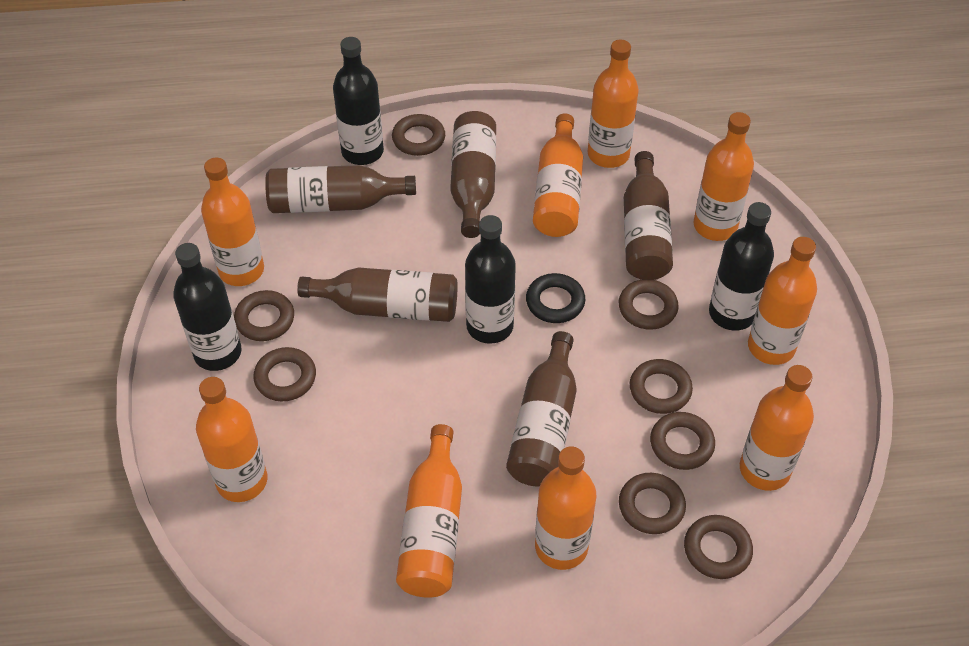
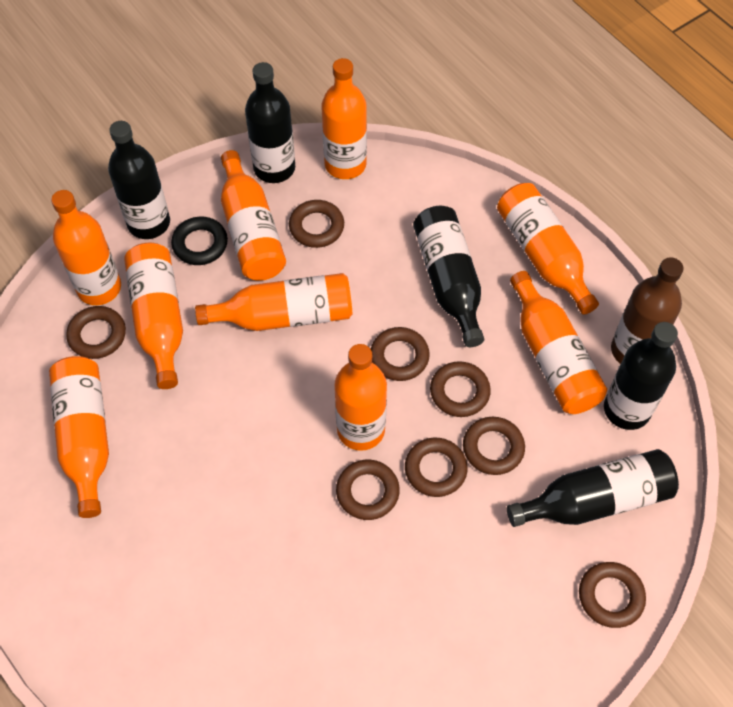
black bottle: 4 -> 5
brown bottle: 5 -> 1

